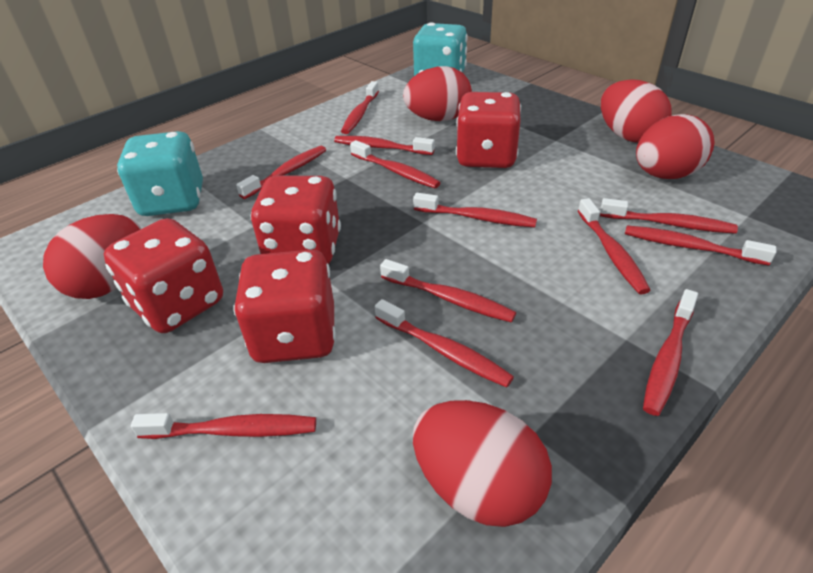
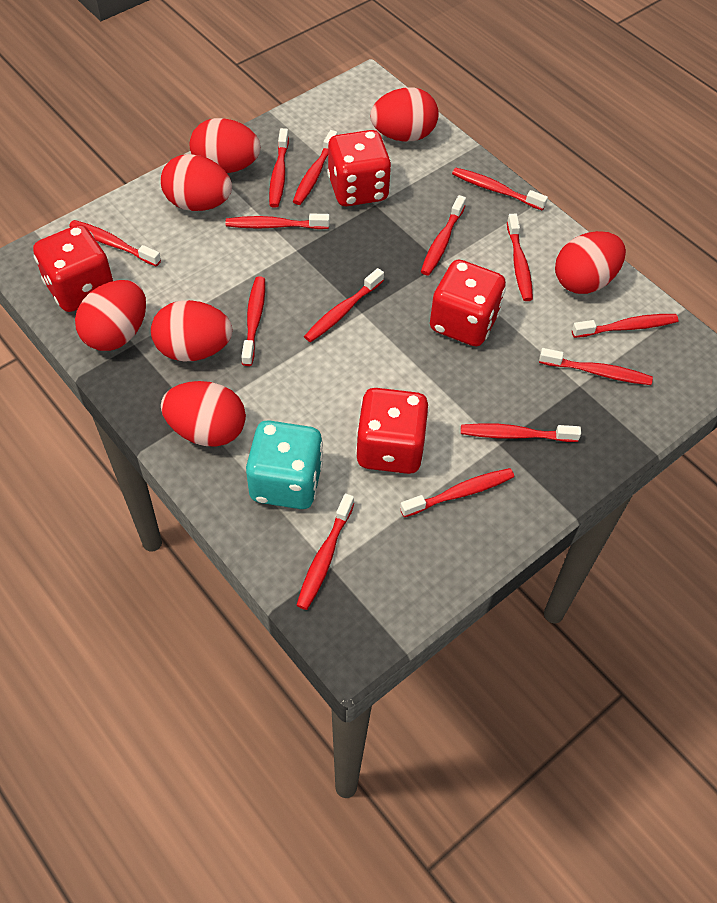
red egg: 5 -> 7
red toothbrush: 12 -> 14
turquoise dice: 2 -> 1

